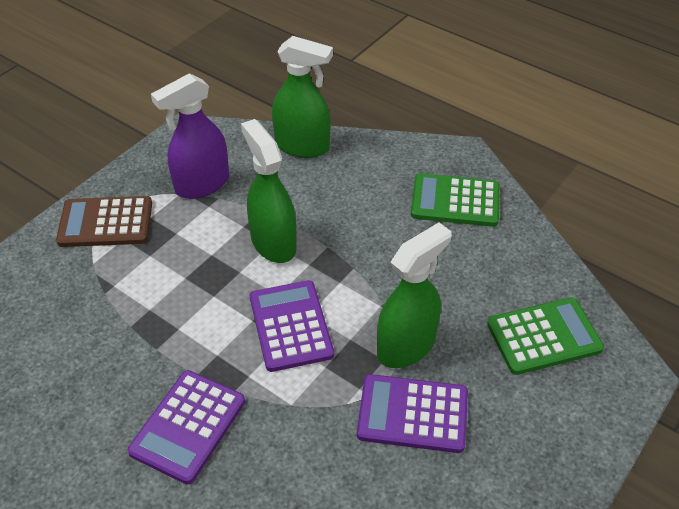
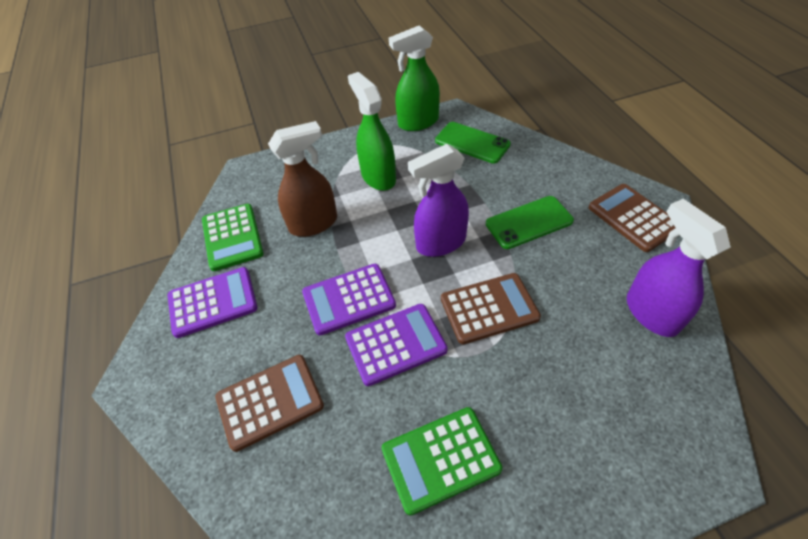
brown calculator: 1 -> 3
brown spray bottle: 0 -> 1
green phone: 0 -> 2
green spray bottle: 3 -> 2
purple spray bottle: 1 -> 2

